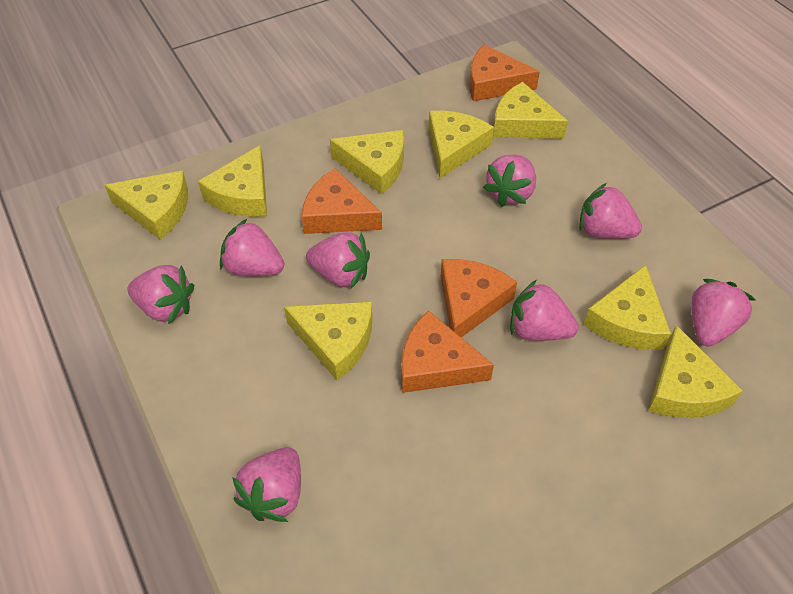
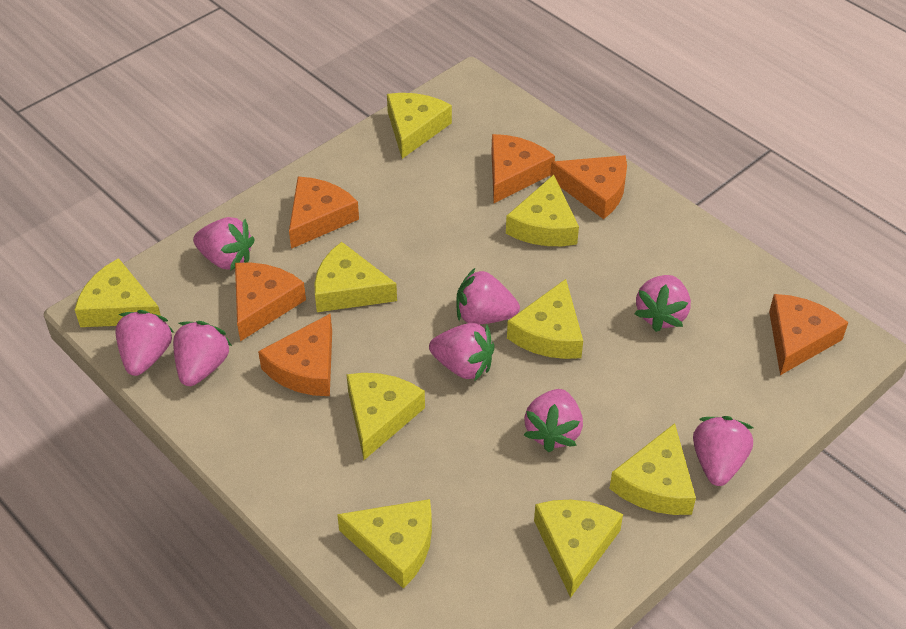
orange cheese: 4 -> 6
yellow cheese: 8 -> 9

